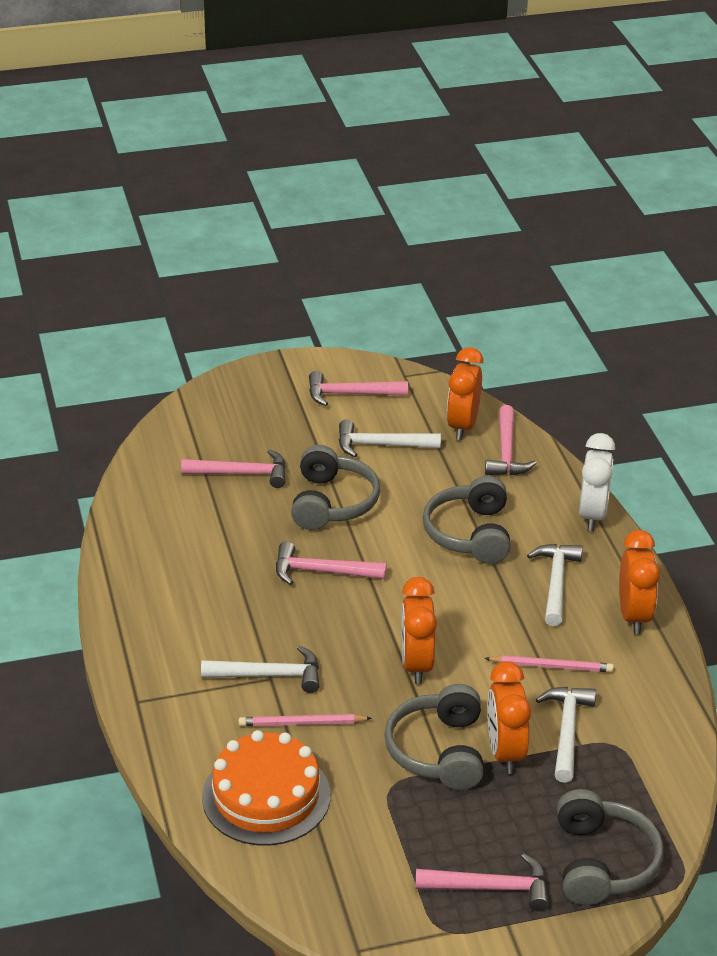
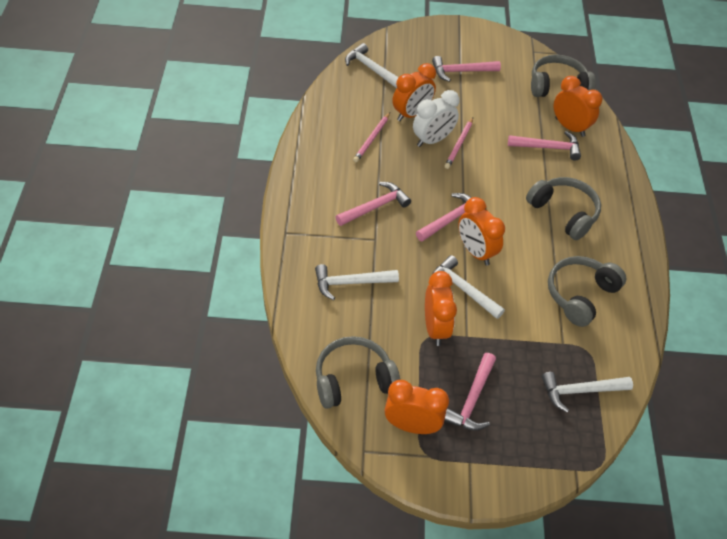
orange cake: 1 -> 0
orange clock: 4 -> 5

